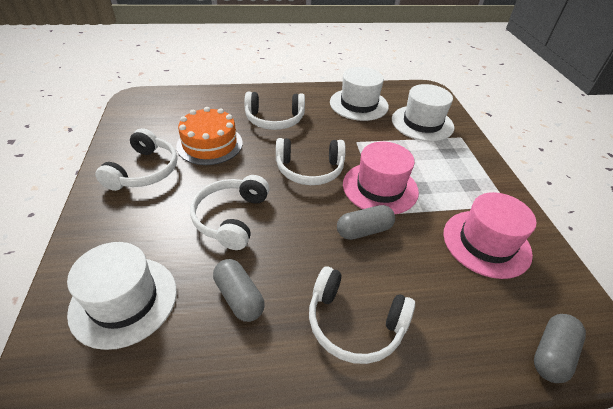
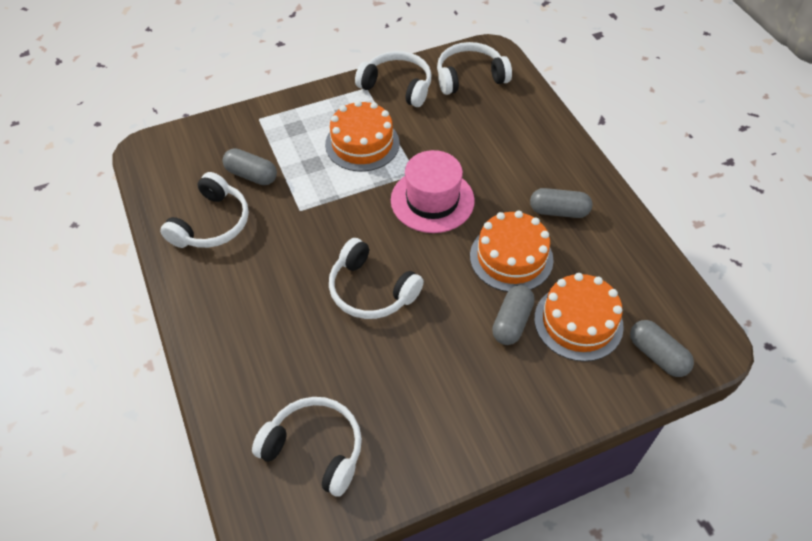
grey capsule: 3 -> 4
orange cake: 1 -> 3
pink hat: 2 -> 1
white hat: 3 -> 0

